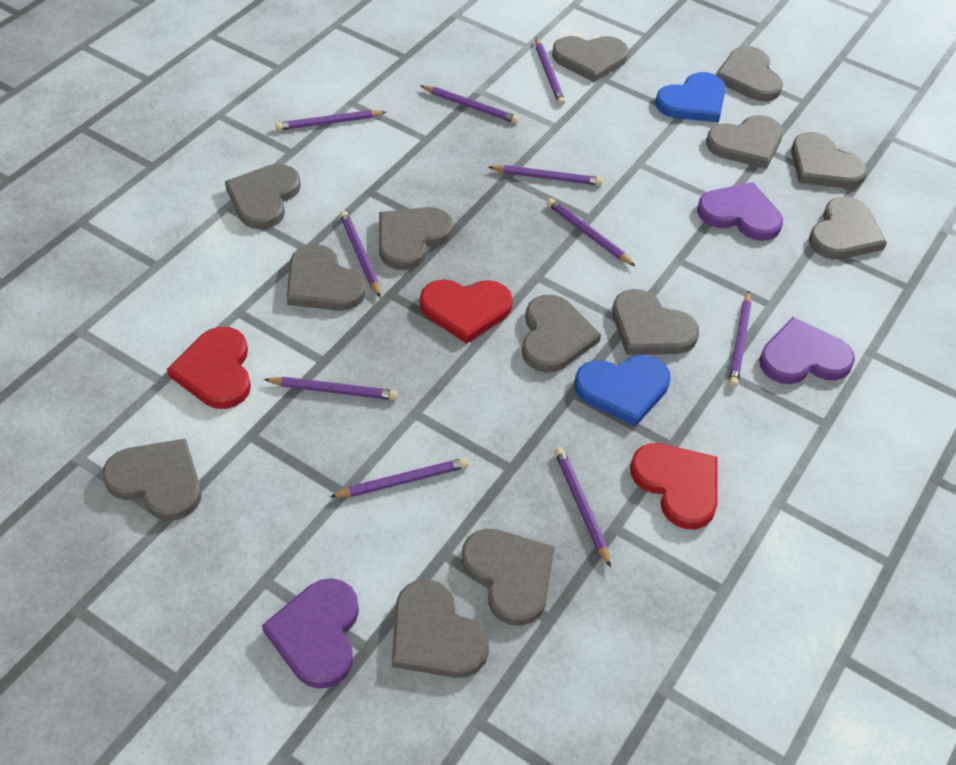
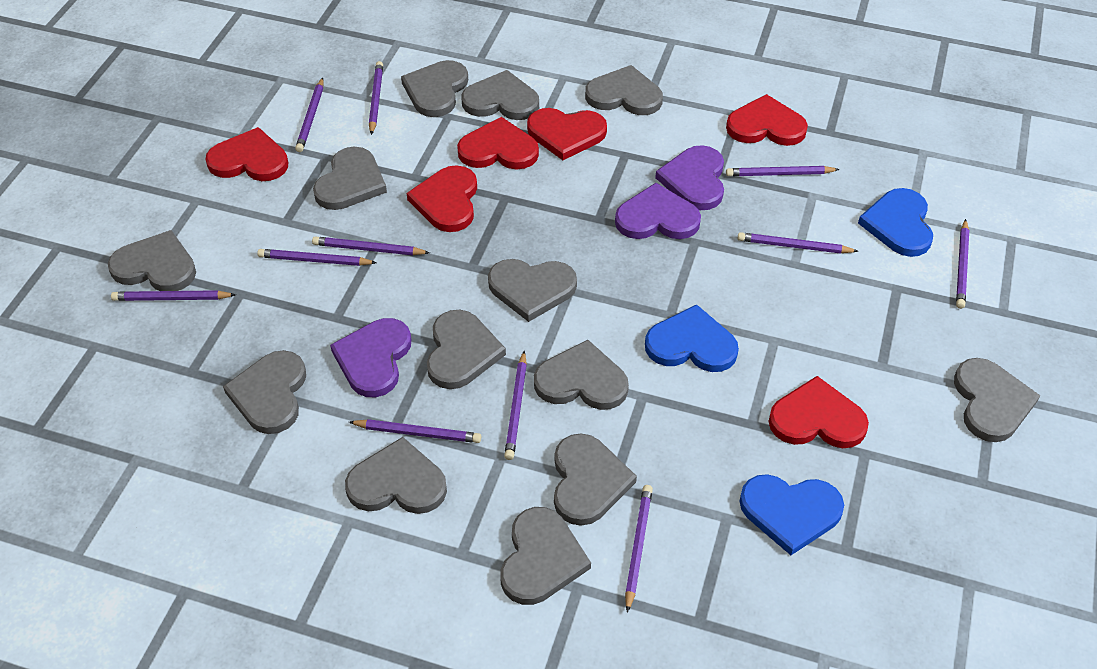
blue heart: 2 -> 3
purple pencil: 10 -> 11
red heart: 3 -> 6

